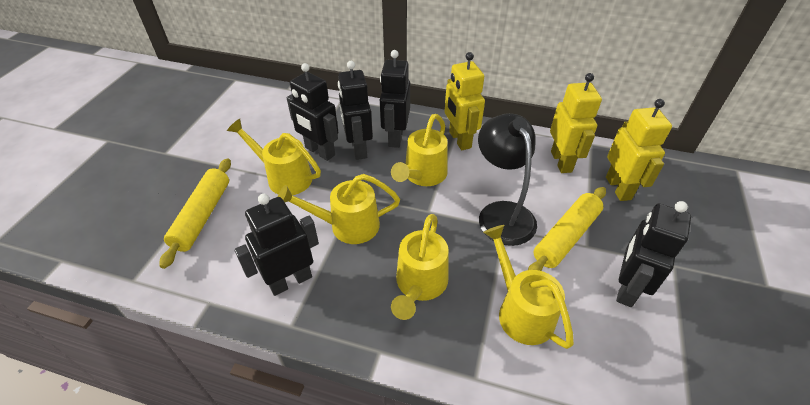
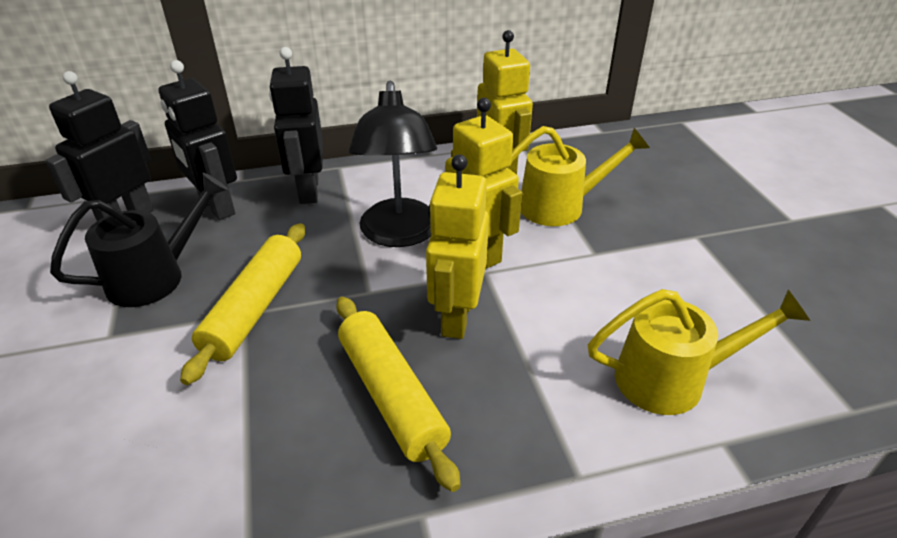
black robot: 5 -> 3
black watering can: 0 -> 1
yellow watering can: 5 -> 2

